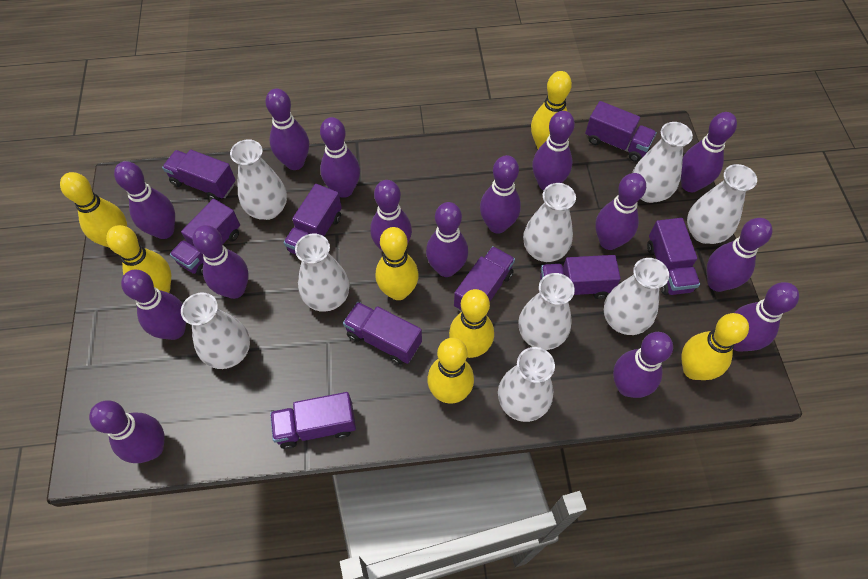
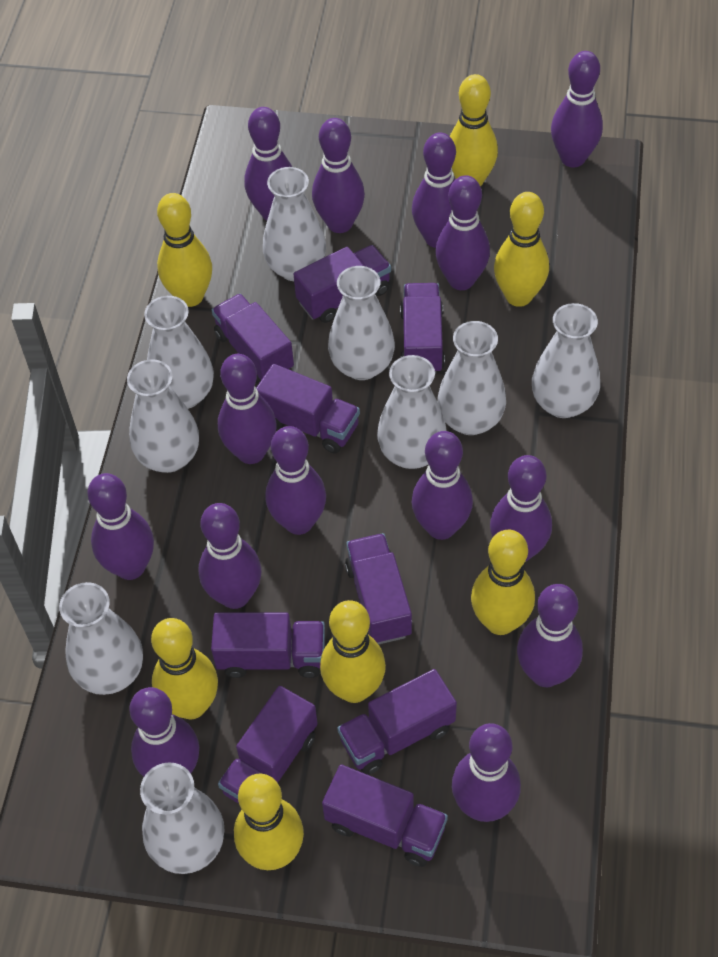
purple bowling pin: 15 -> 14

